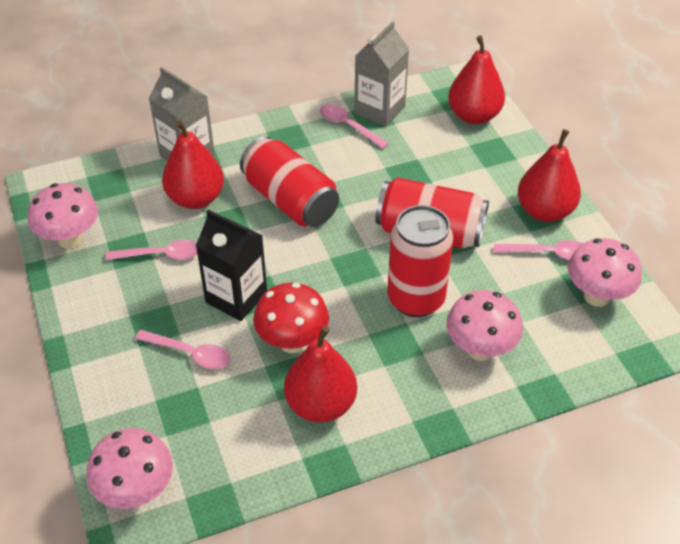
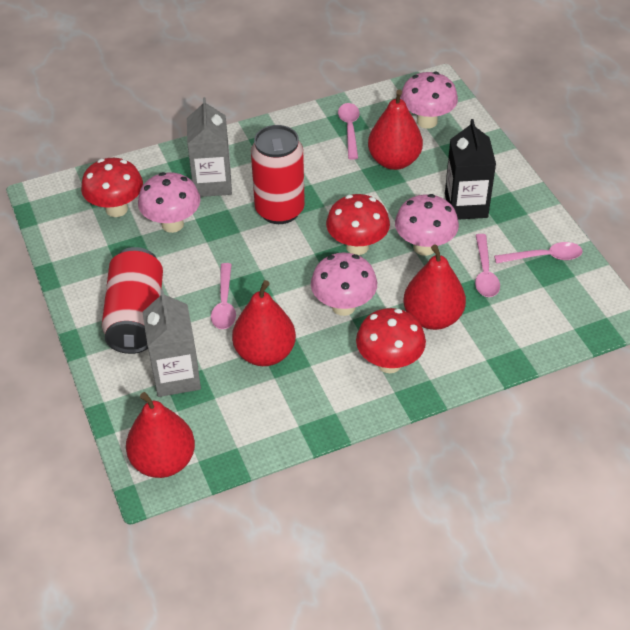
red can: 3 -> 2
red mushroom: 1 -> 3

